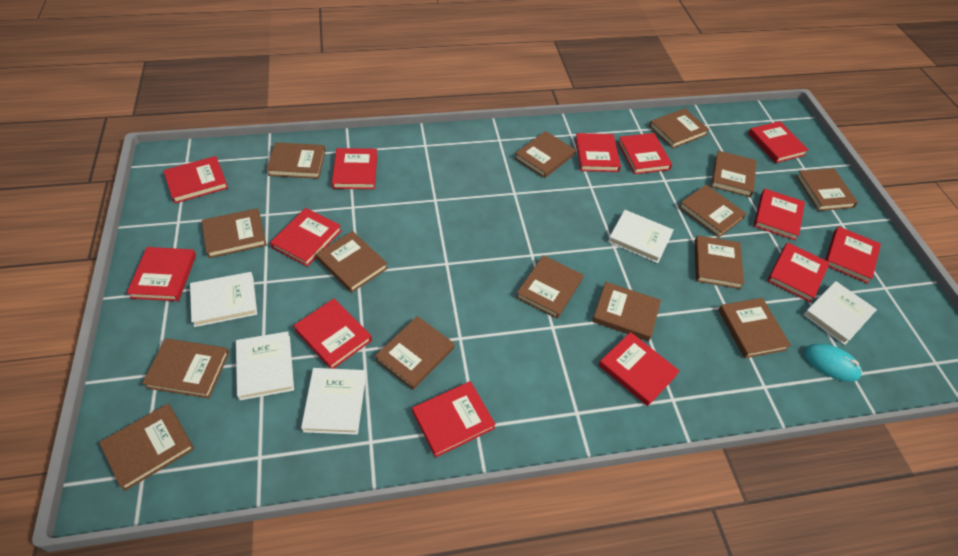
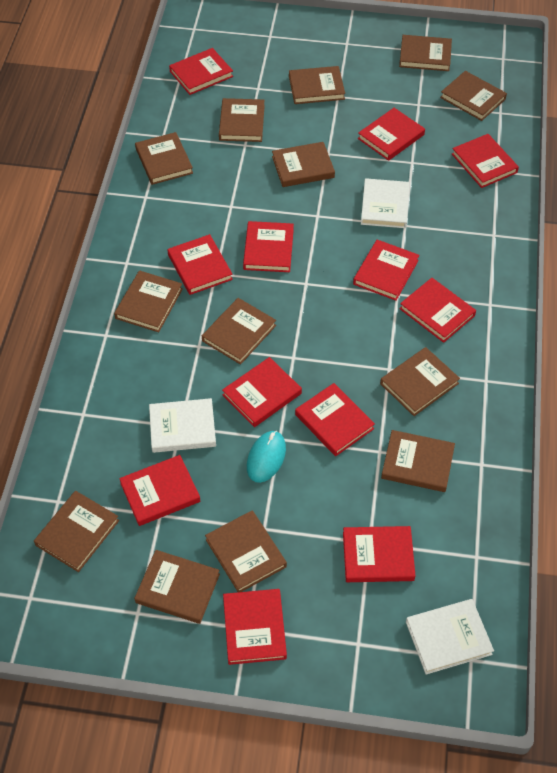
brown book: 15 -> 13
red book: 13 -> 12
white book: 5 -> 3

